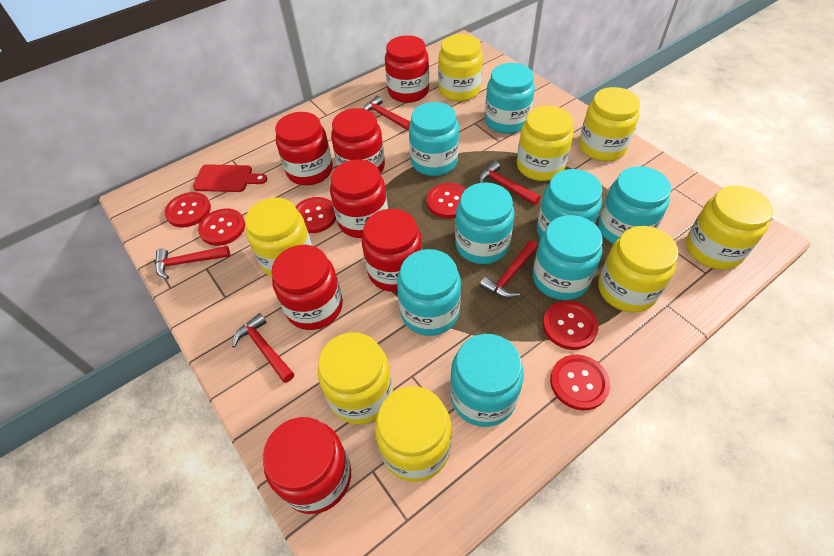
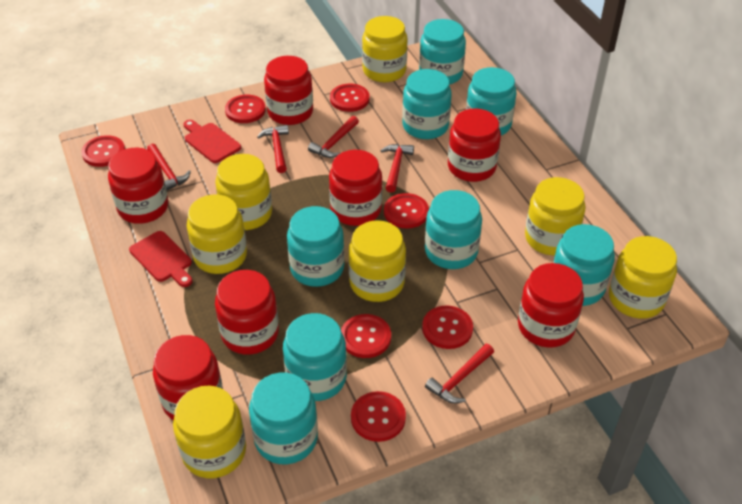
red button: 6 -> 7
red cutting board: 1 -> 2
yellow jar: 8 -> 7

